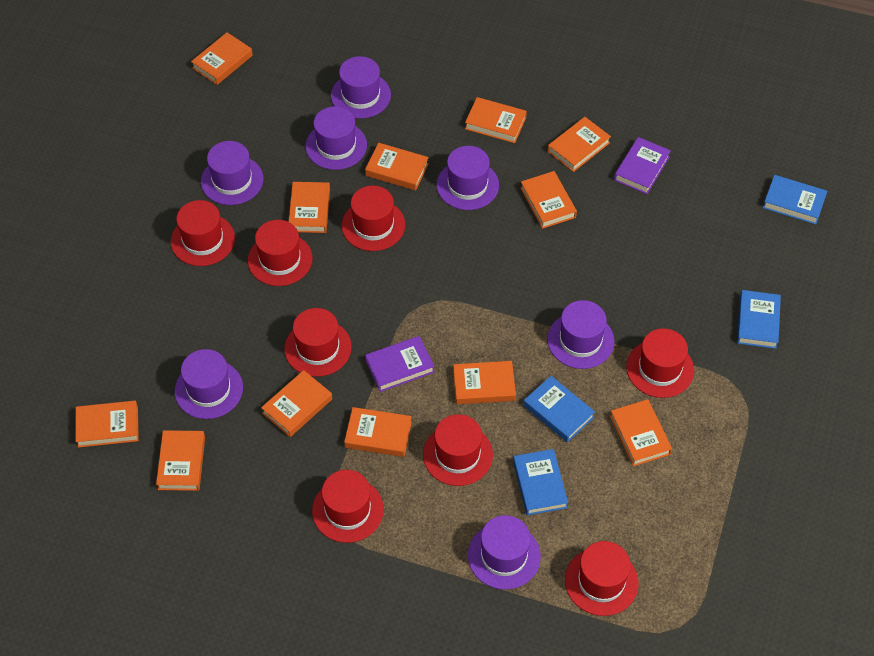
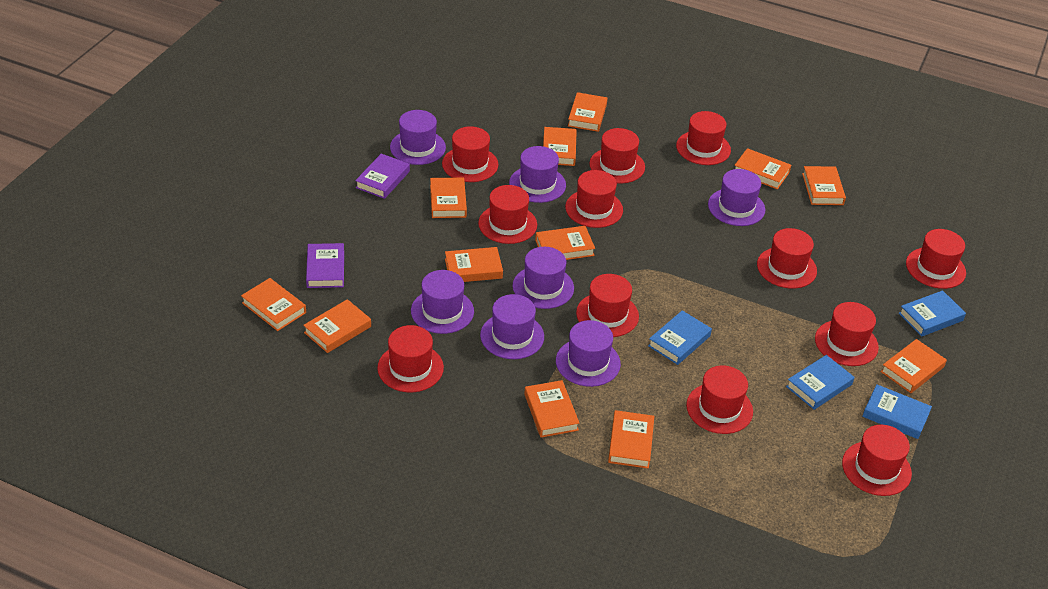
red hat: 8 -> 12

